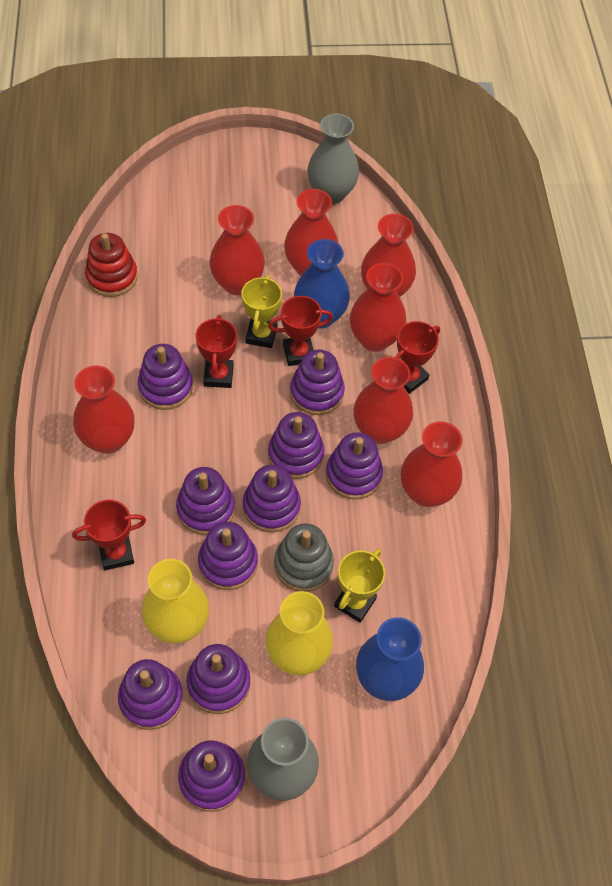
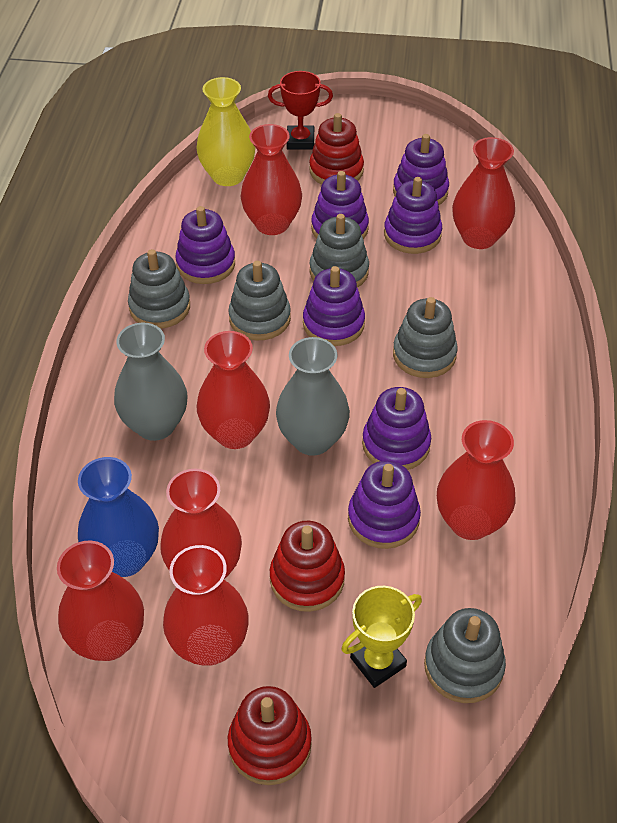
blue vase: 2 -> 1
grey stacking toy: 1 -> 5
purple stacking toy: 10 -> 7
red stacking toy: 1 -> 3
red trophy: 4 -> 1
yellow trophy: 2 -> 1
yellow vase: 2 -> 1

